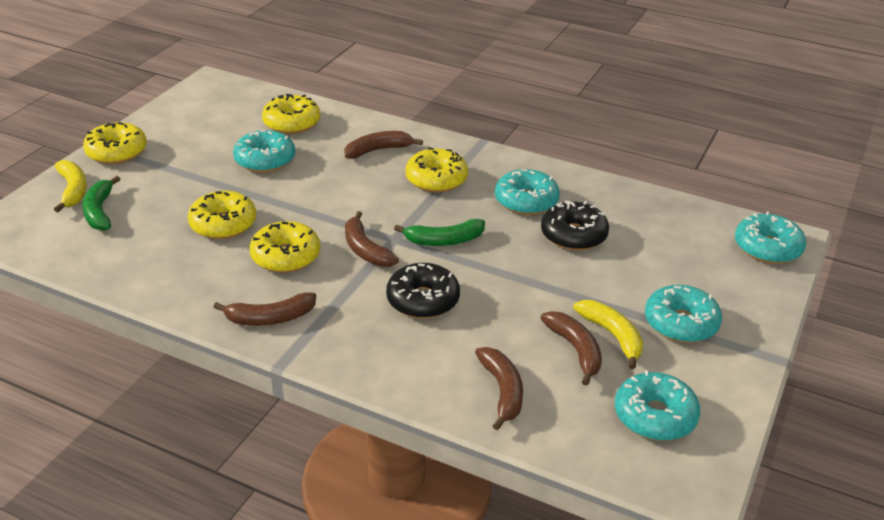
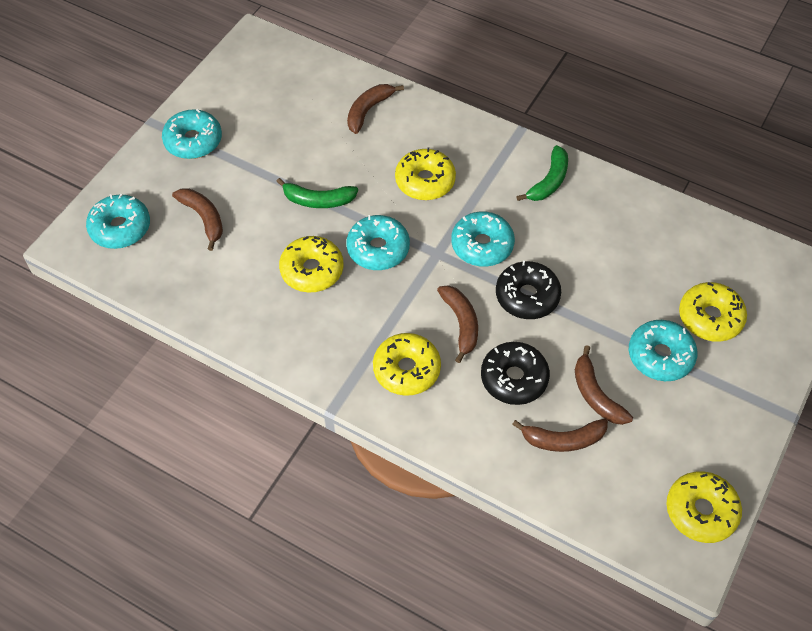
yellow banana: 2 -> 0

